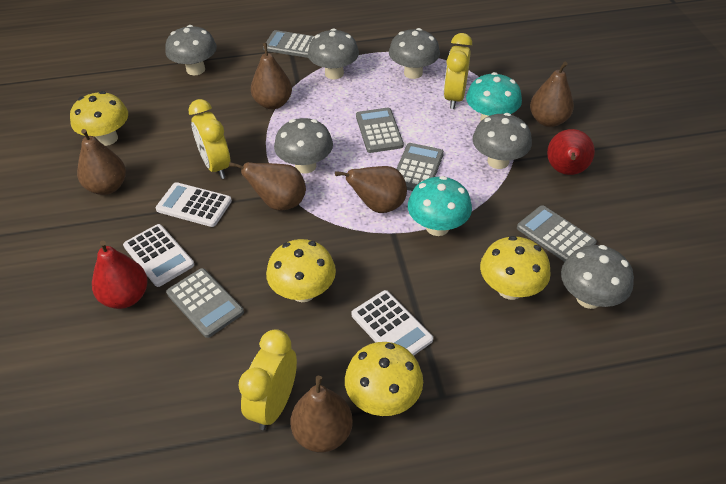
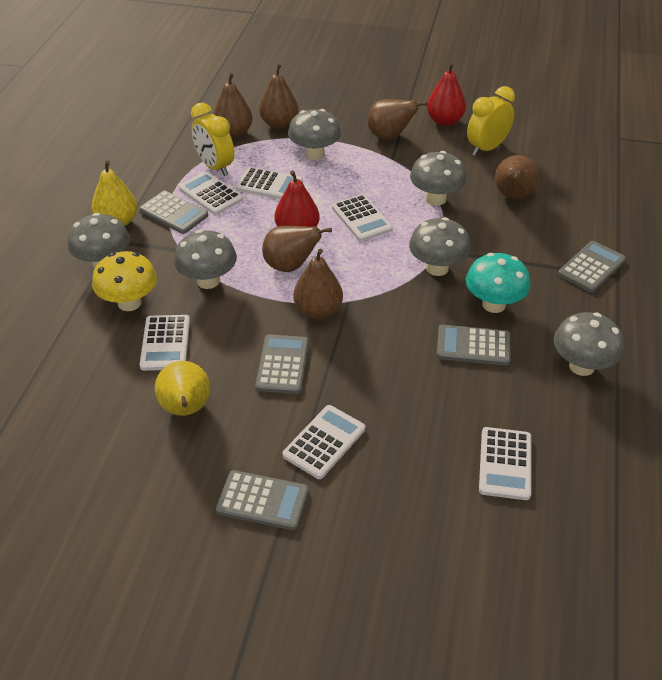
turquoise mushroom: 2 -> 1
white calculator: 3 -> 6
yellow clock: 3 -> 2
yellow mushroom: 4 -> 1
yellow pear: 0 -> 2

